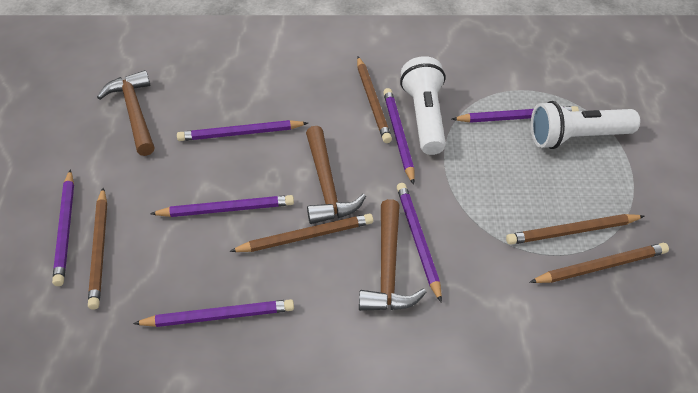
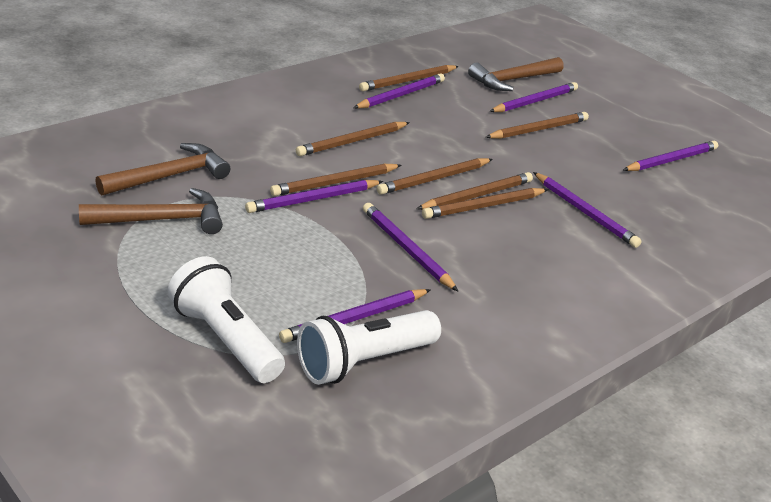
brown pencil: 5 -> 7

